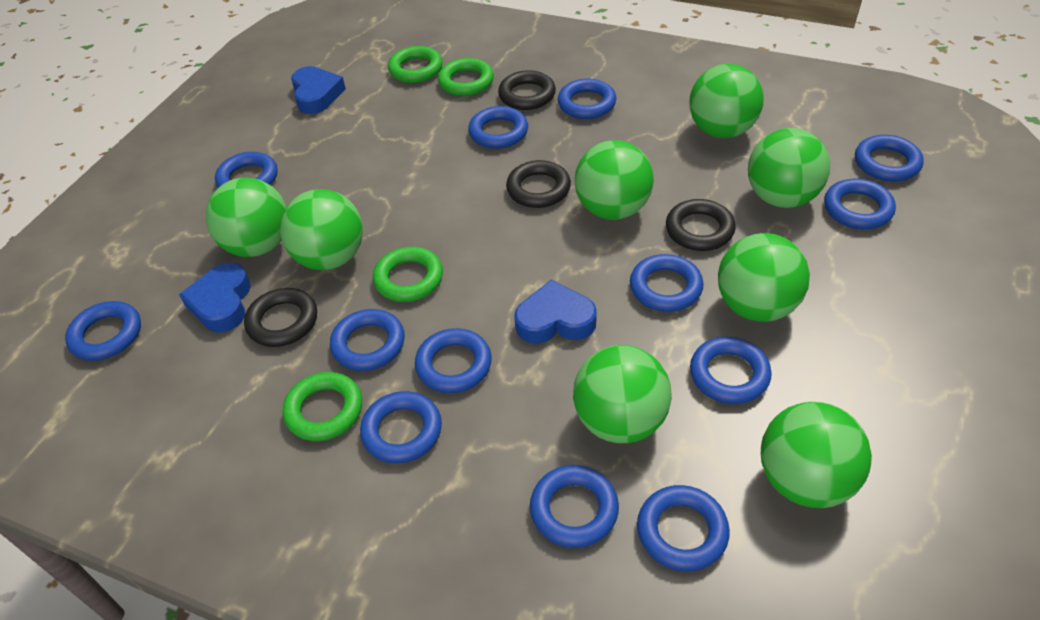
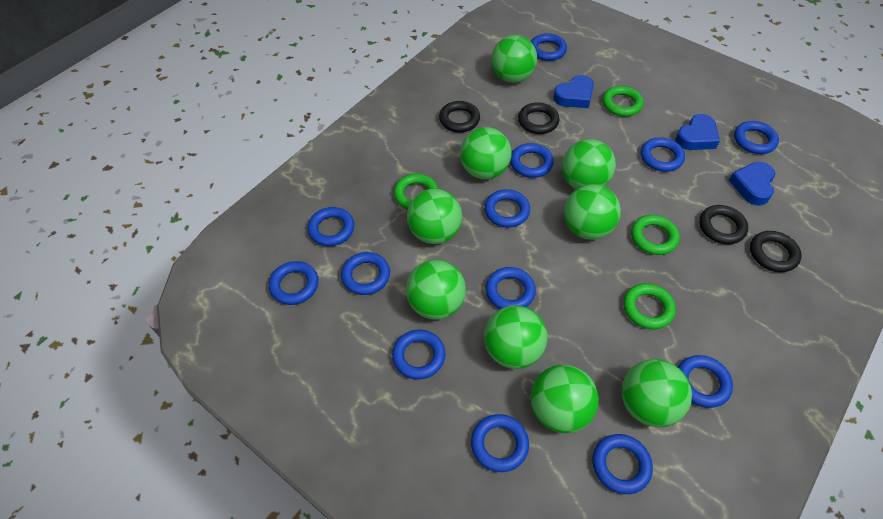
green ball: 8 -> 9

